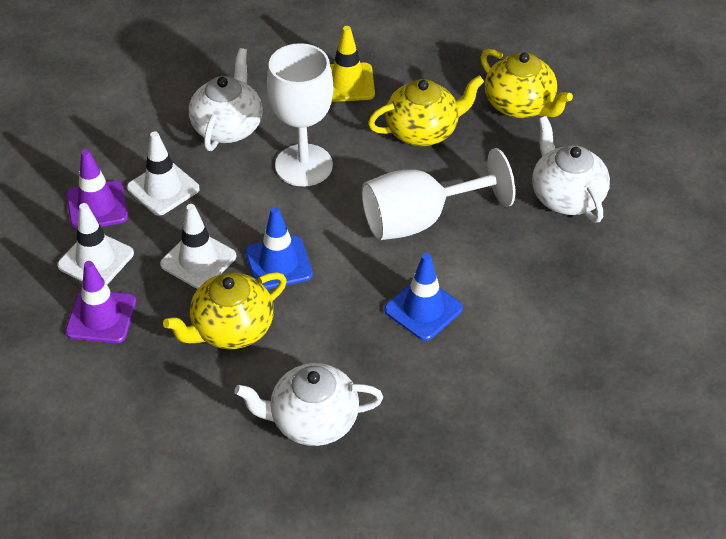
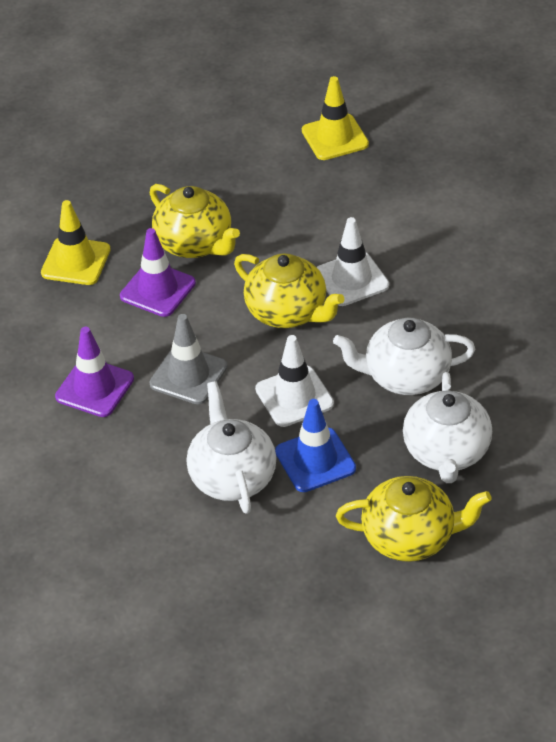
blue traffic cone: 2 -> 1
grey traffic cone: 0 -> 1
white goblet: 2 -> 0
white traffic cone: 3 -> 2
yellow traffic cone: 1 -> 2

